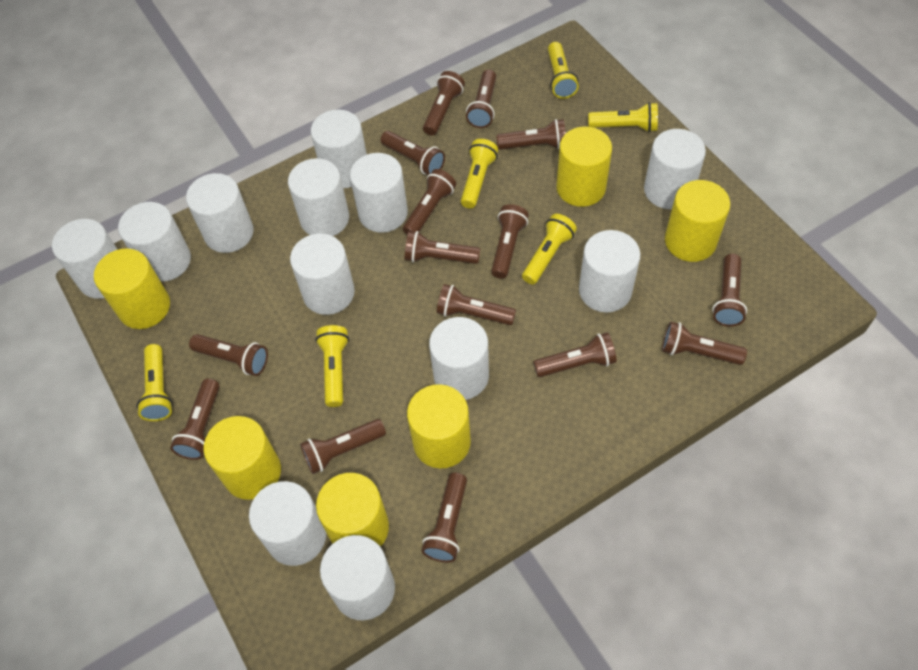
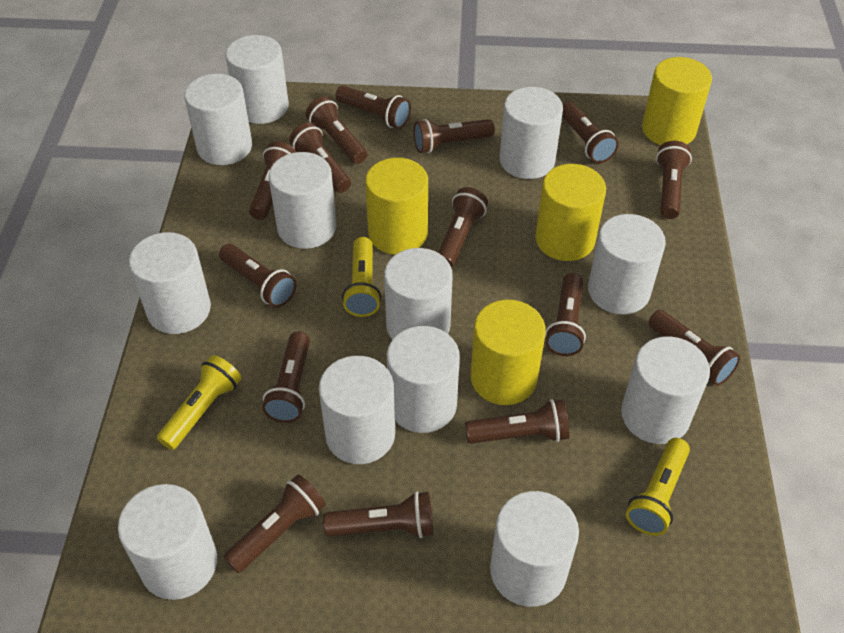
yellow cylinder: 6 -> 4
yellow flashlight: 6 -> 3

